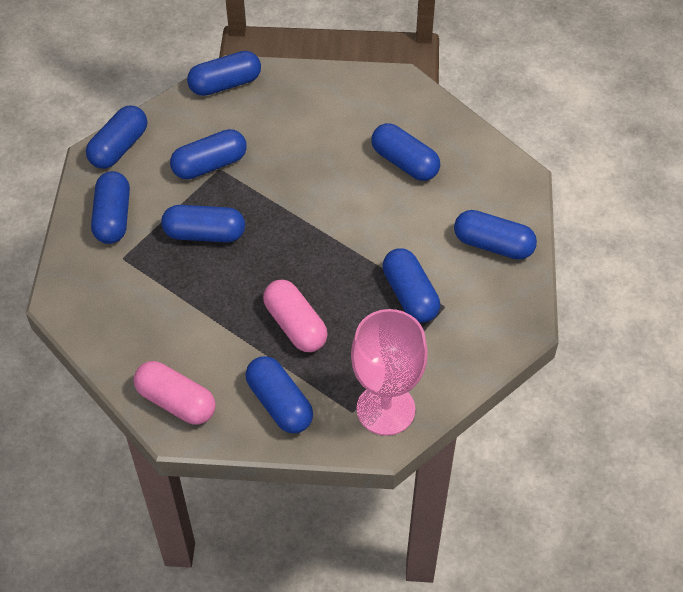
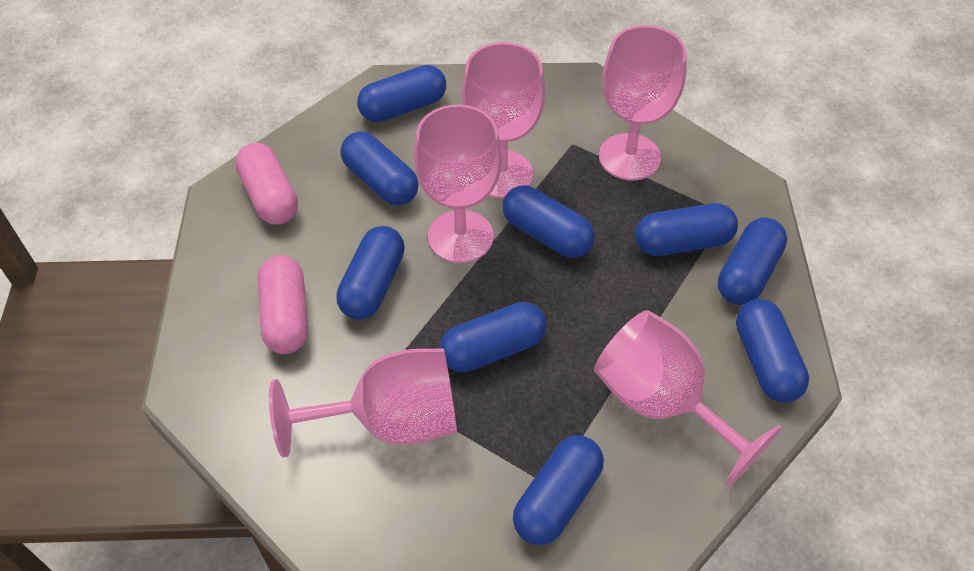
pink goblet: 1 -> 5

